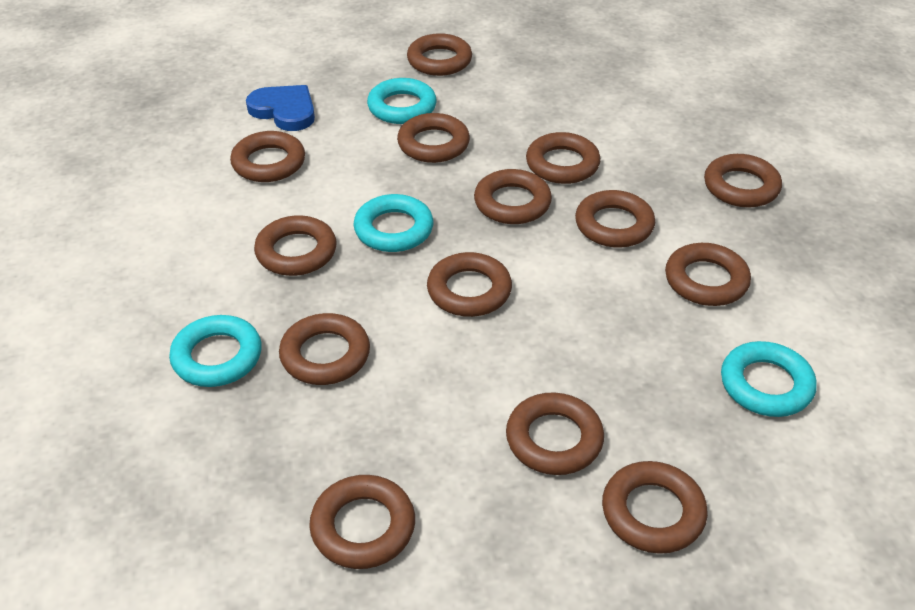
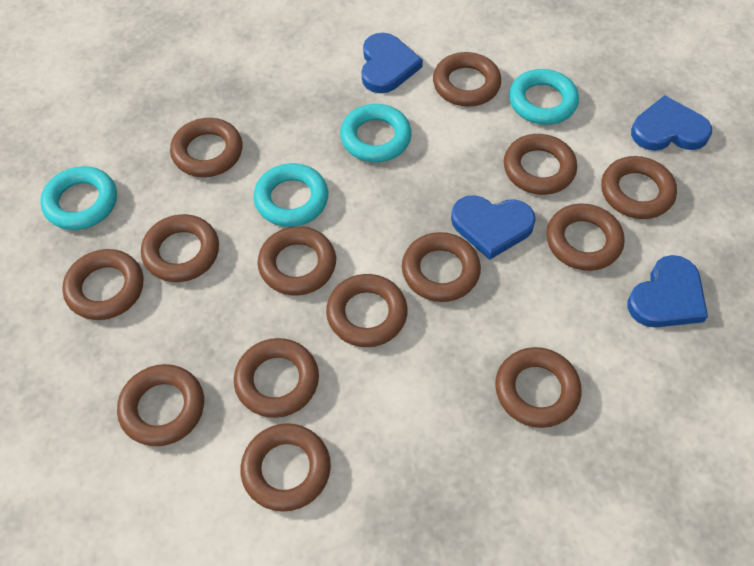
blue heart: 1 -> 4

